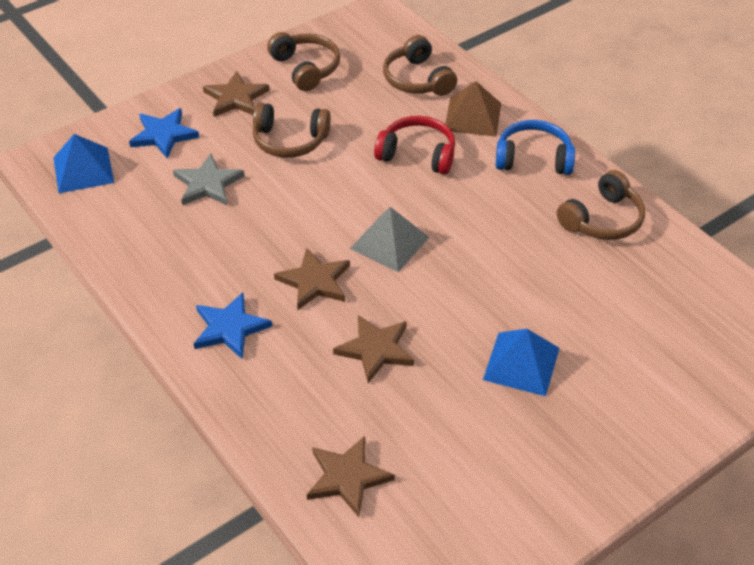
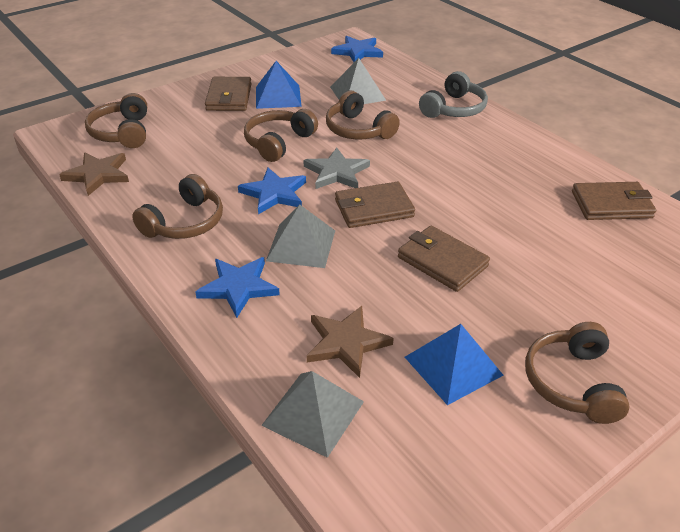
blue headphones: 1 -> 0
blue star: 2 -> 3
brown headphones: 4 -> 5
brown pyramid: 1 -> 0
brown star: 4 -> 2
brown wallet: 0 -> 4
grey headphones: 0 -> 1
grey pyramid: 1 -> 3
red headphones: 1 -> 0

